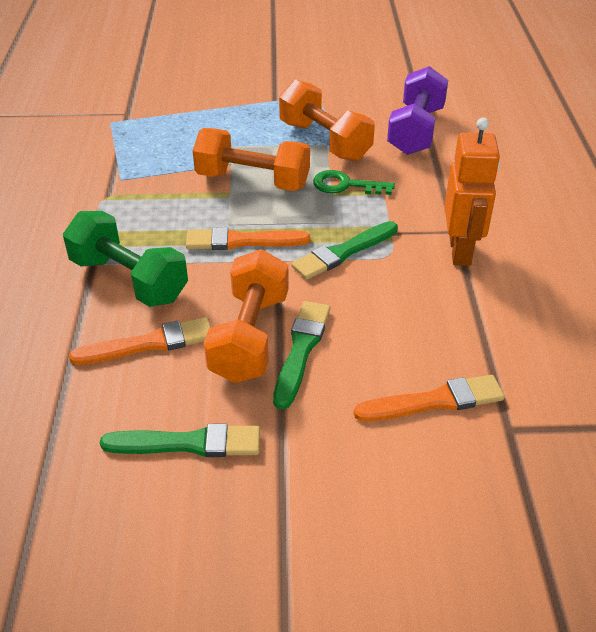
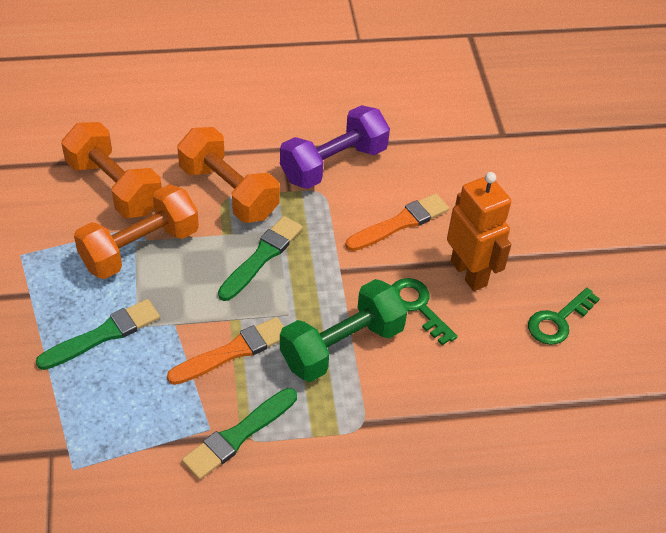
green key: 1 -> 2
orange brush: 3 -> 2

